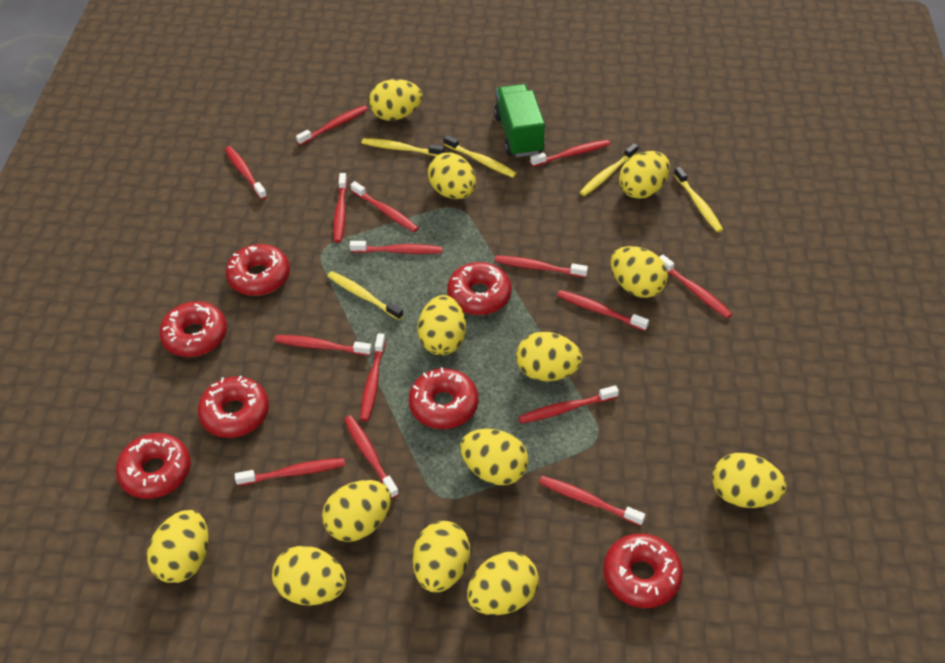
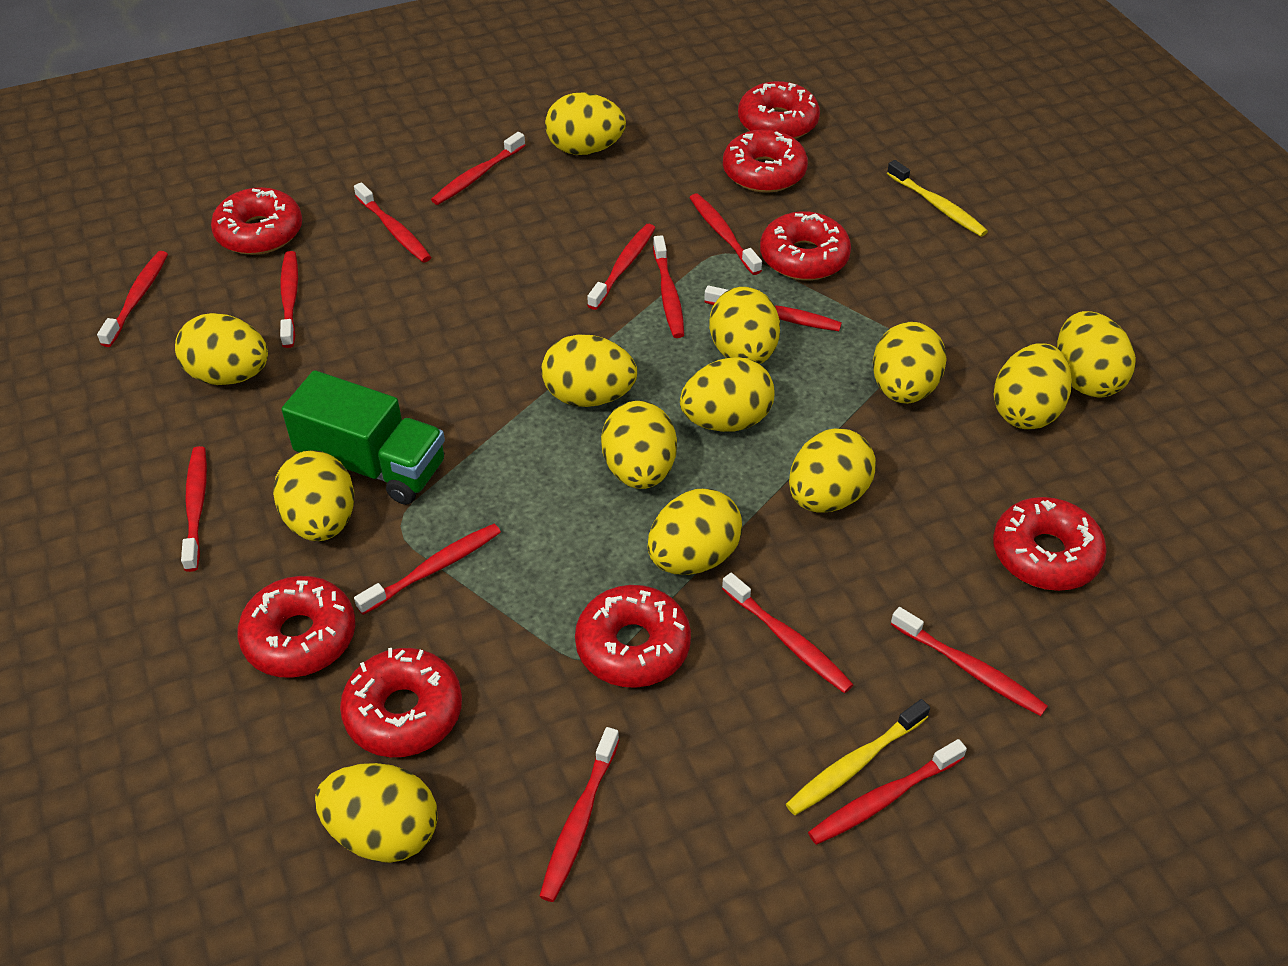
red donut: 7 -> 8
red toothbrush: 15 -> 14
yellow toothbrush: 5 -> 2

